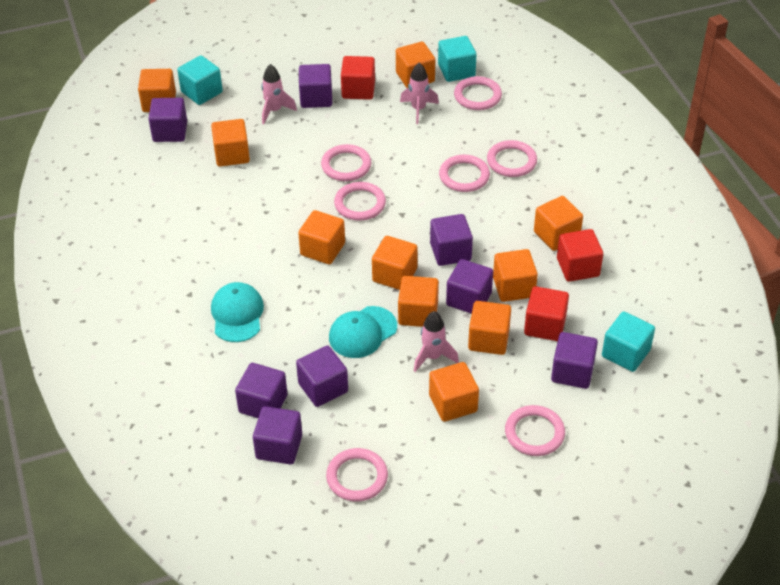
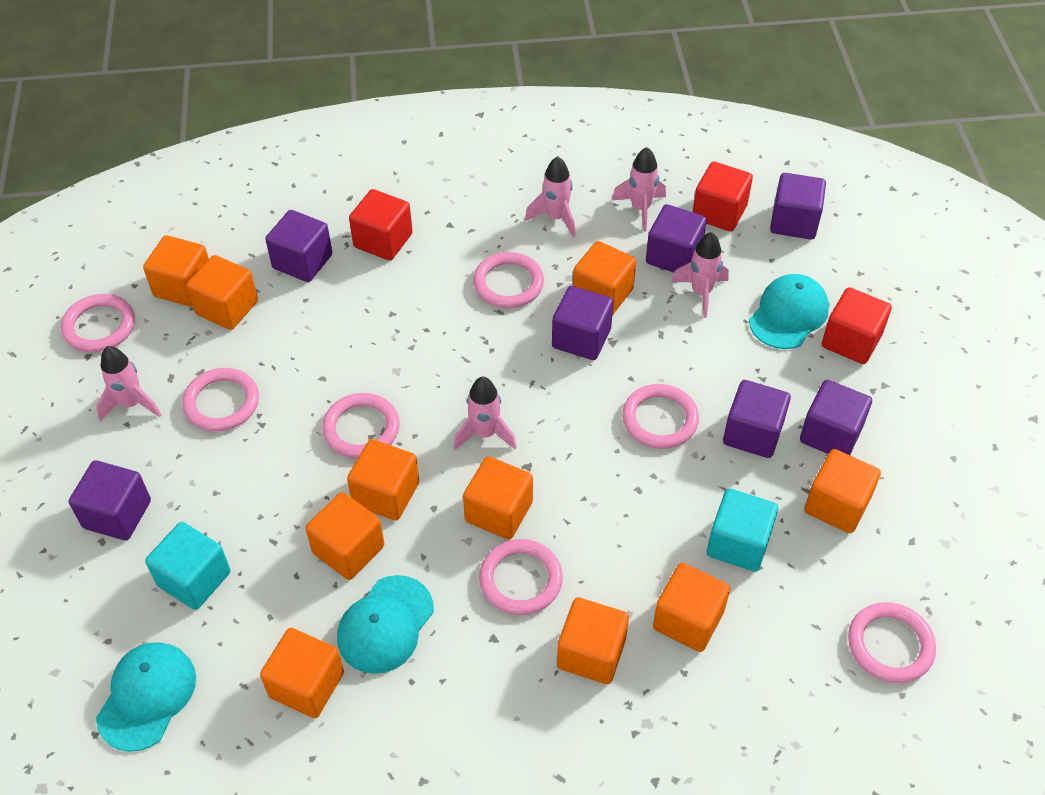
pink rocket: 3 -> 5
purple cube: 8 -> 7
turquoise cap: 2 -> 3
turquoise cube: 3 -> 2

